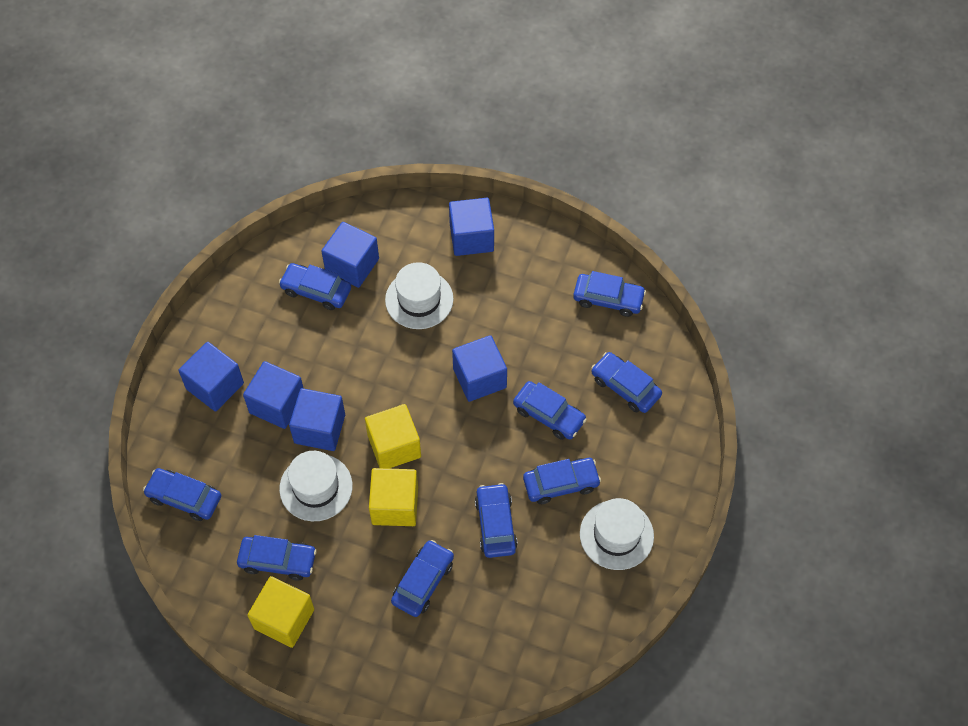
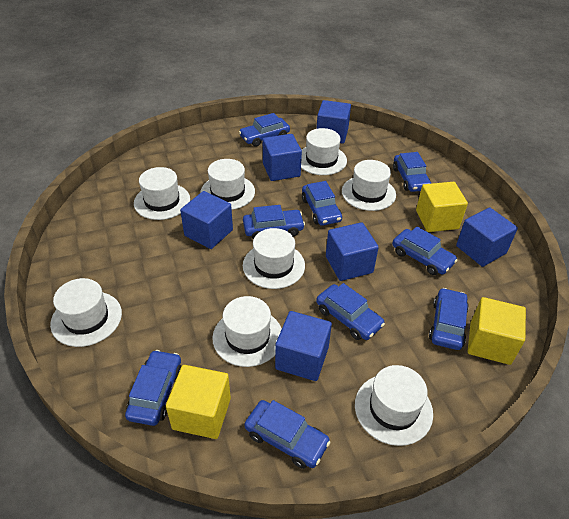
white hat: 3 -> 8

